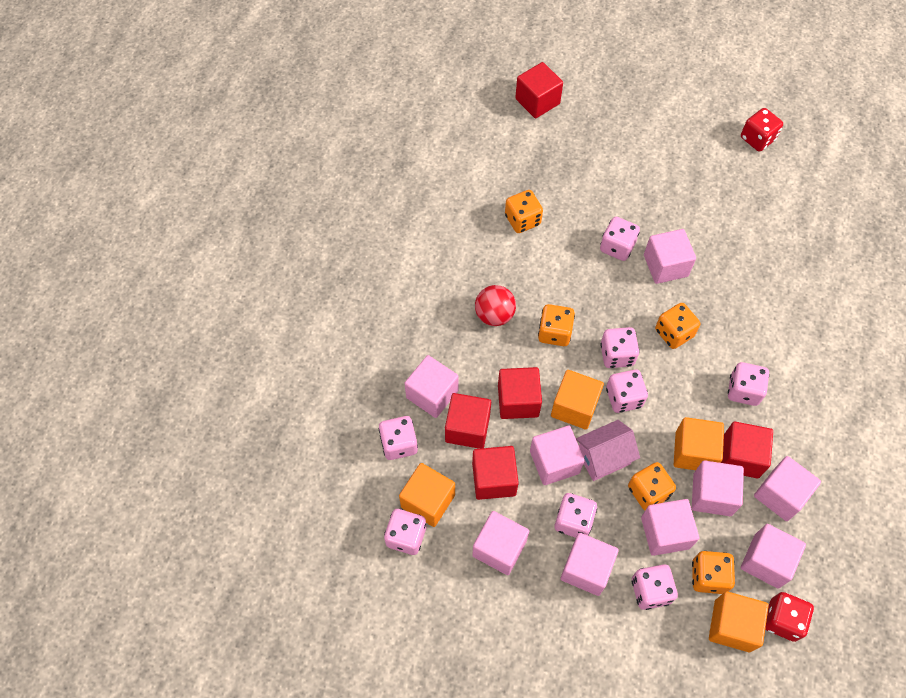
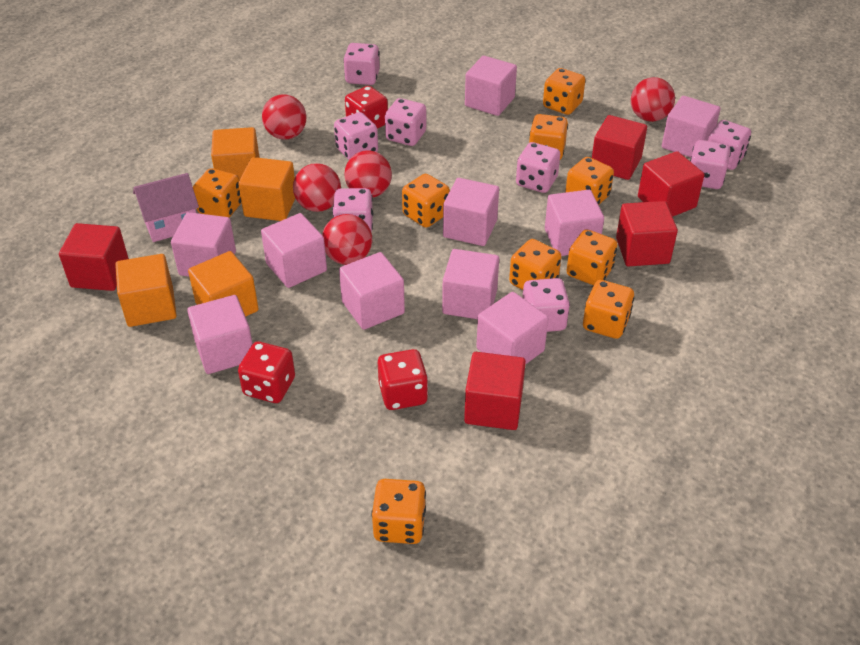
orange dice: 5 -> 9
pink cube: 9 -> 10
red ball: 1 -> 5
red dice: 2 -> 3

